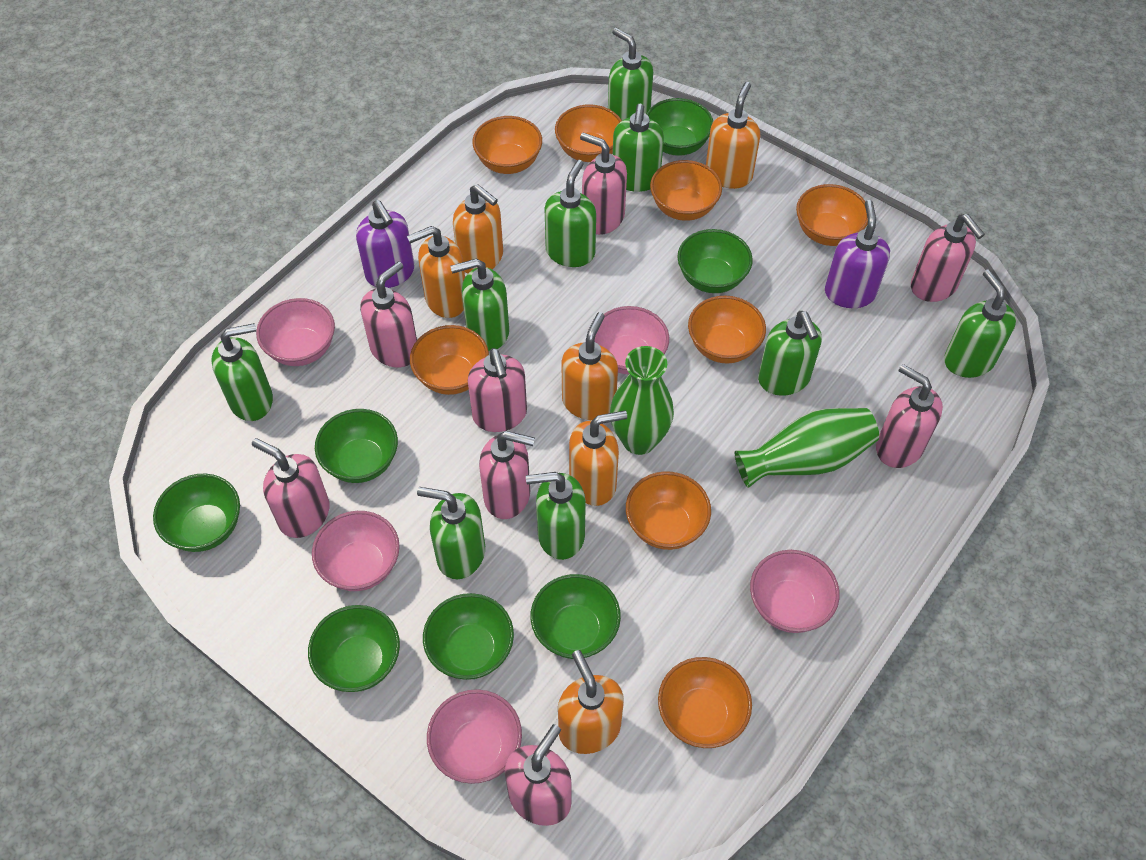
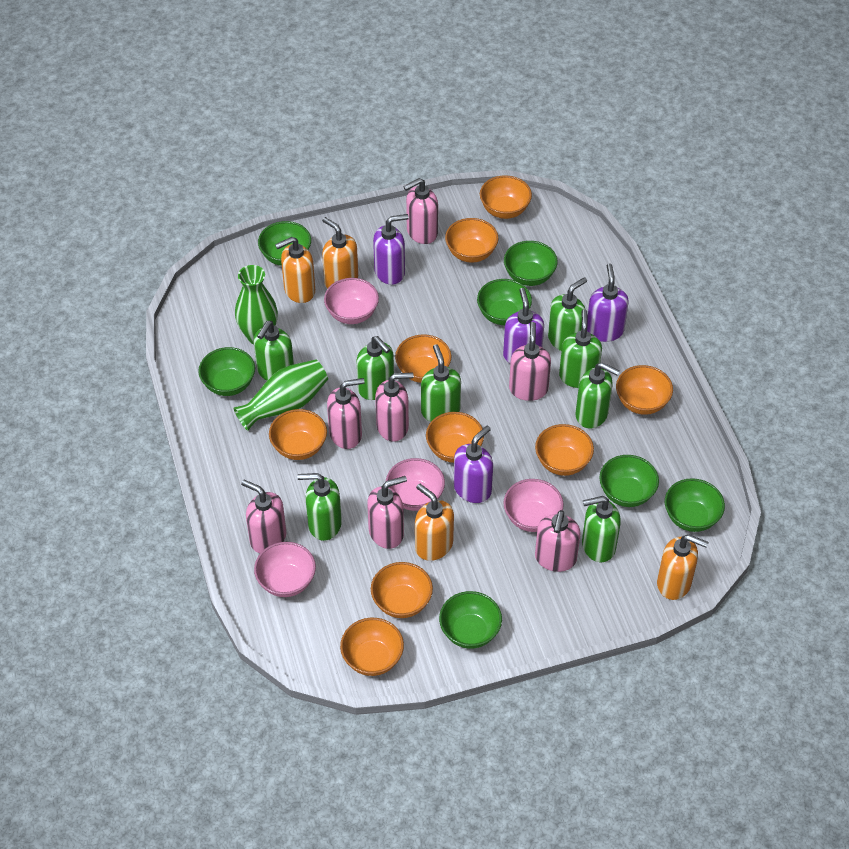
green soap dispenser: 9 -> 8
orange bowl: 8 -> 9
orange soap dispenser: 6 -> 4
pink bowl: 5 -> 4
pink soap dispenser: 8 -> 7
purple soap dispenser: 2 -> 4

